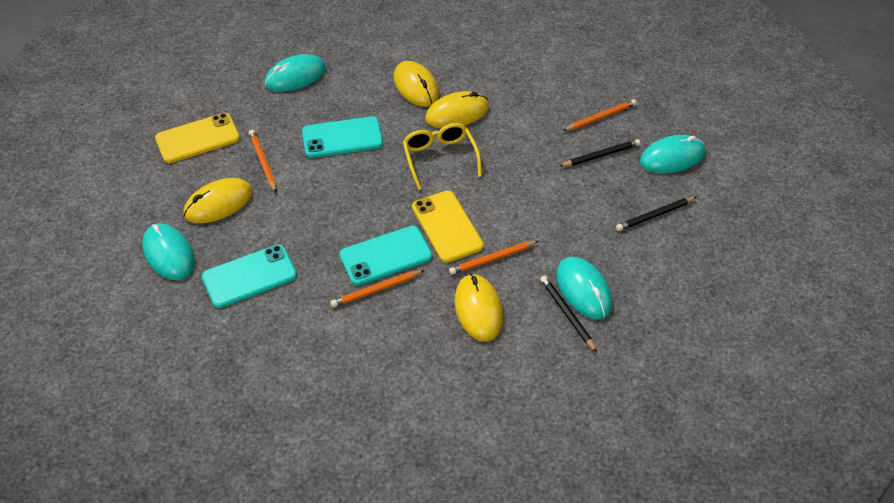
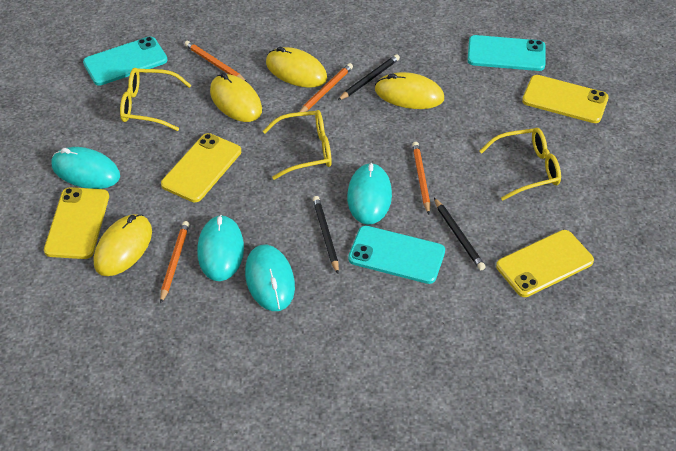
yellow glasses: 1 -> 3
yellow phone: 2 -> 4

